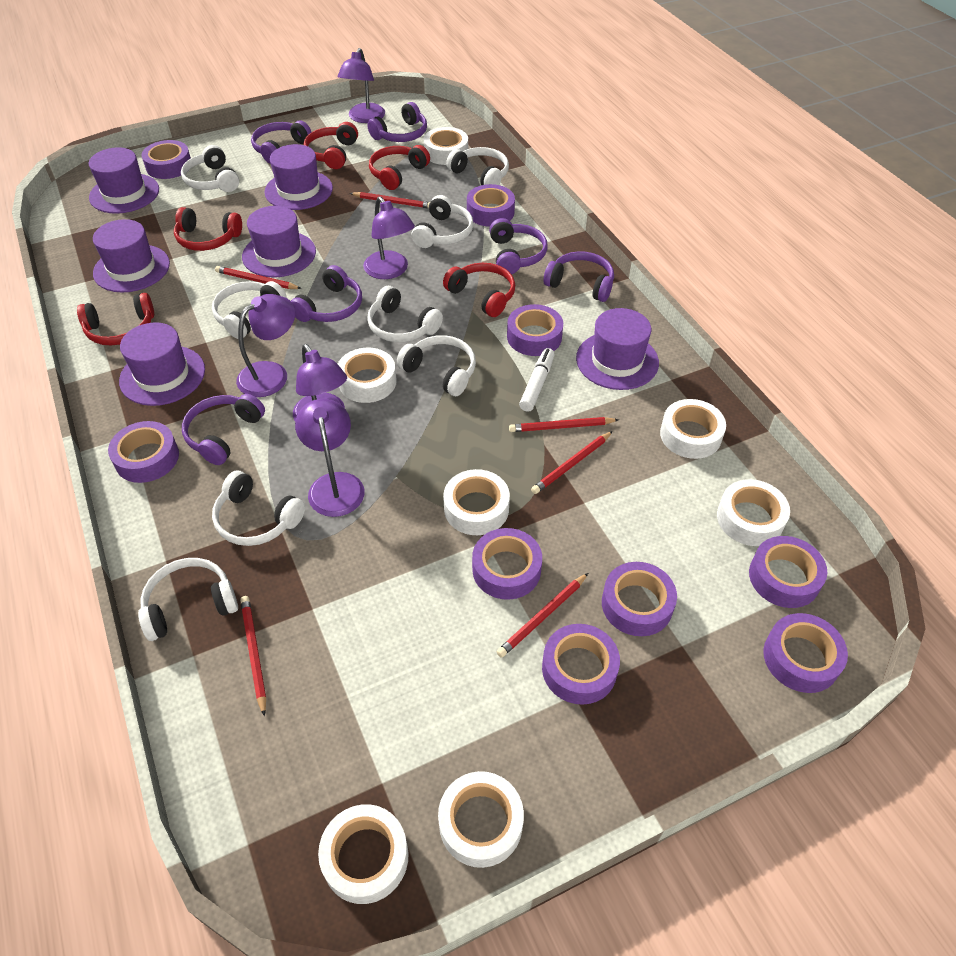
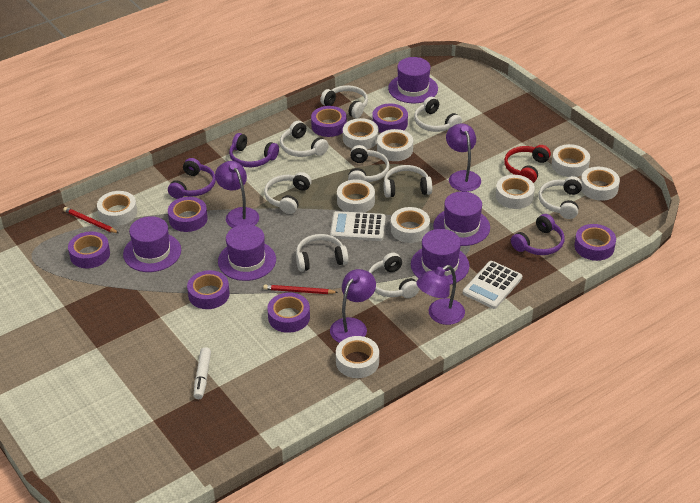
purple hat: 6 -> 5
purple headphones: 6 -> 3
purple lamp: 5 -> 4
purple tape: 9 -> 7
red headphones: 5 -> 1
red pencil: 6 -> 2
white calculator: 0 -> 2
white headphones: 8 -> 9
white tape: 7 -> 9

